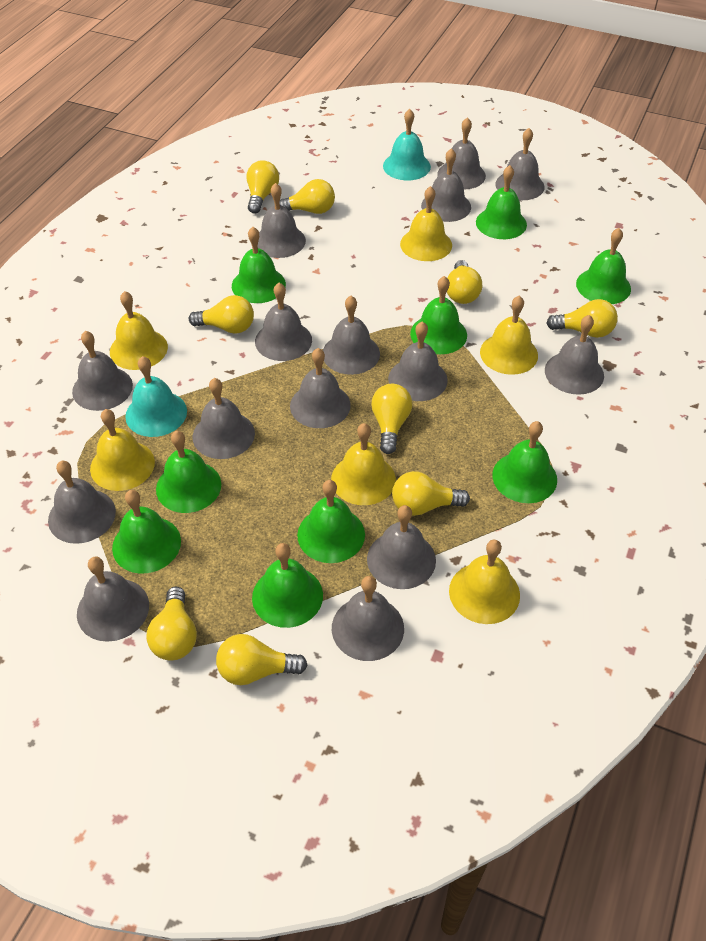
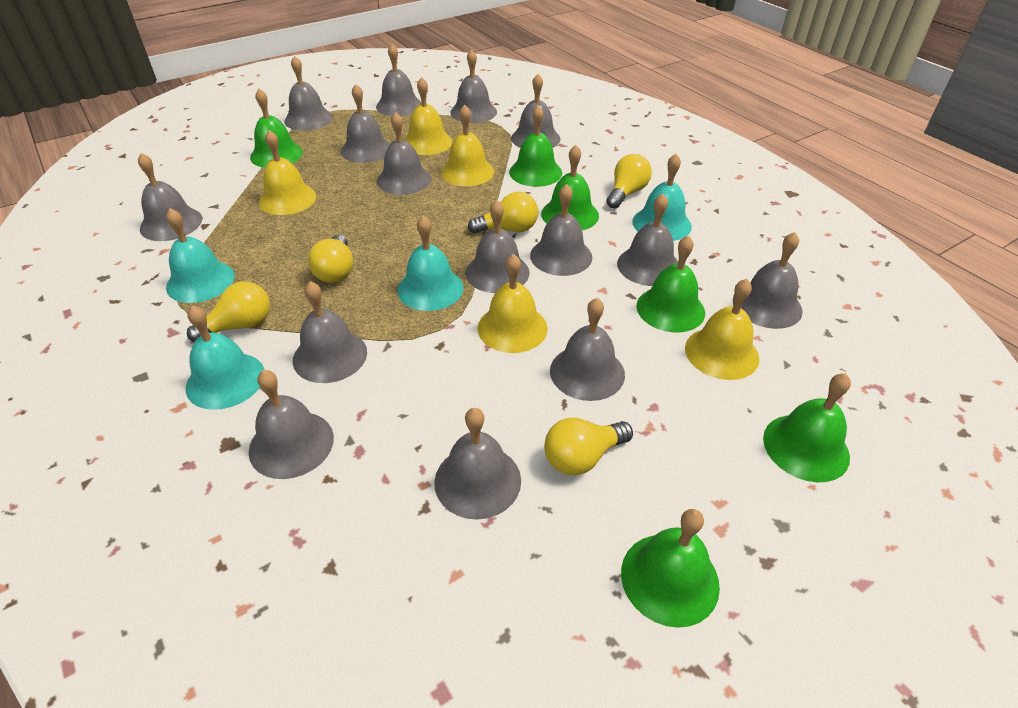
green bell: 9 -> 6
turquoise bell: 2 -> 4
yellow bell: 6 -> 5
yellow light bulb: 9 -> 5

